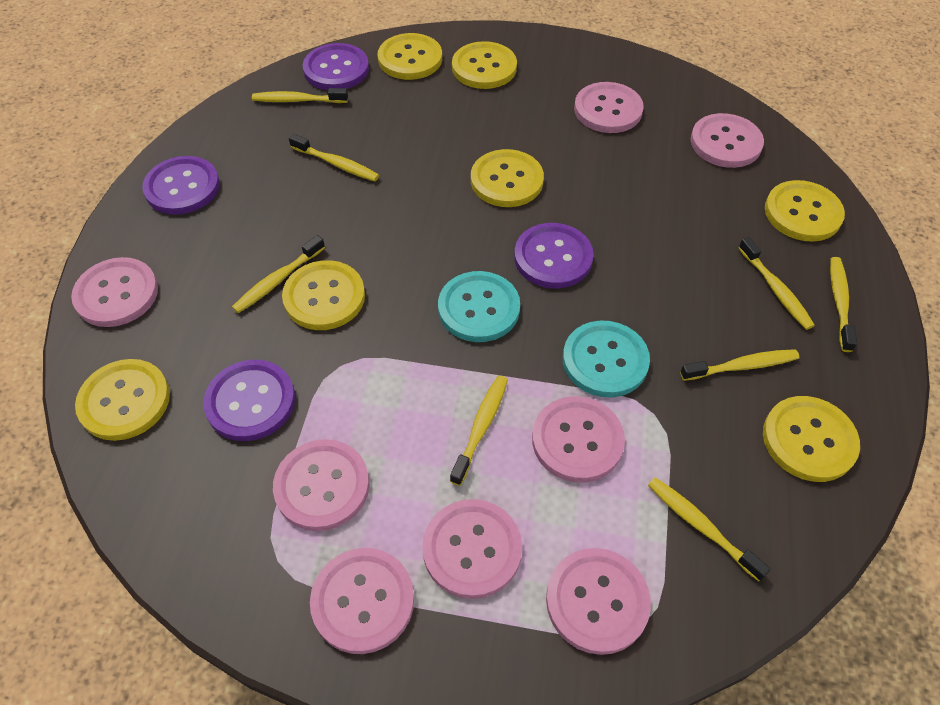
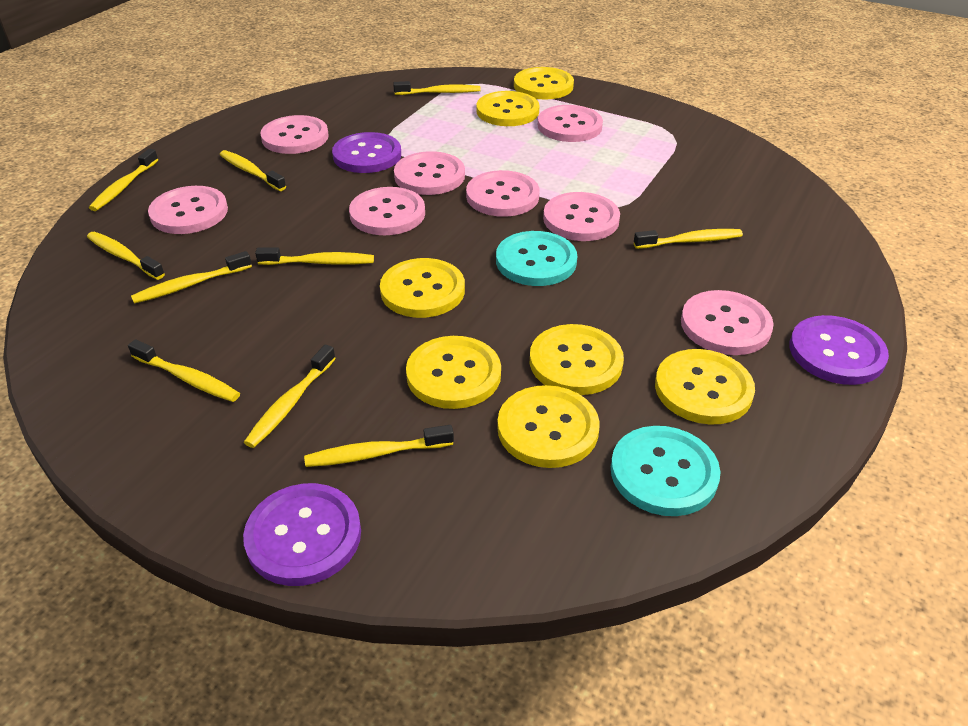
purple button: 4 -> 3
yellow toothbrush: 8 -> 10

